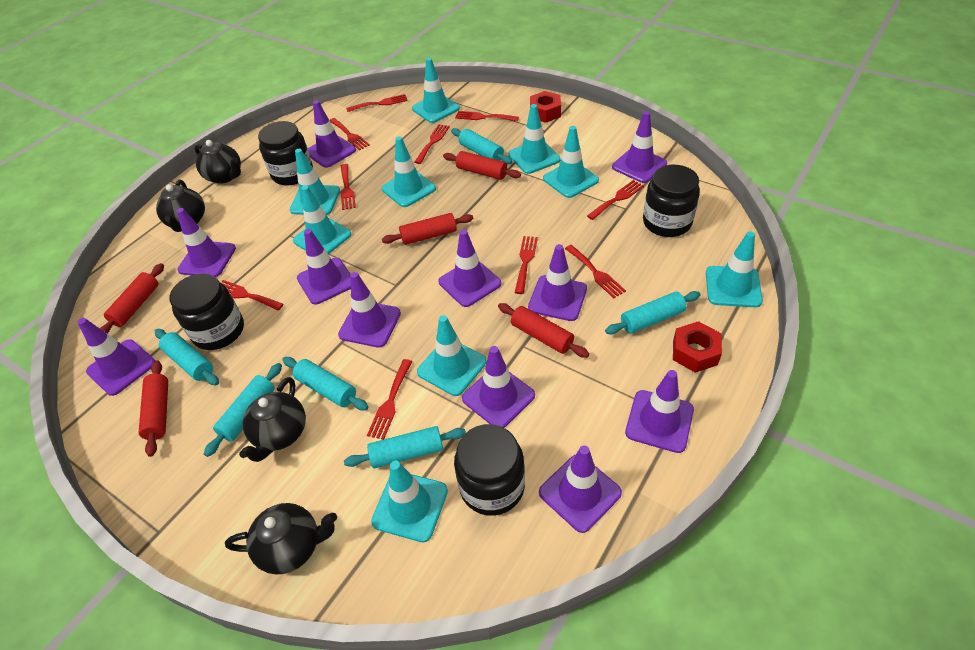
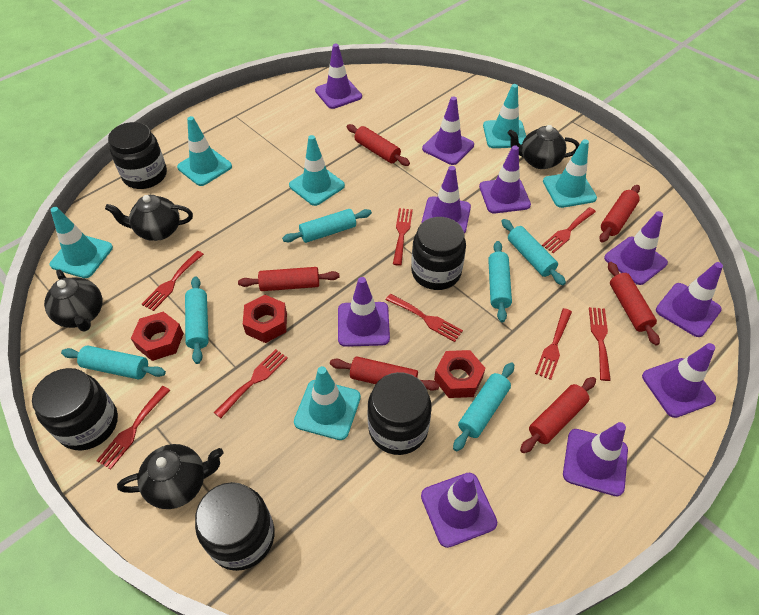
black jar: 4 -> 5
purple traffic cone: 11 -> 10
red fork: 10 -> 8
red nut: 2 -> 3
red rolling pin: 5 -> 6
turquoise traffic cone: 9 -> 6

